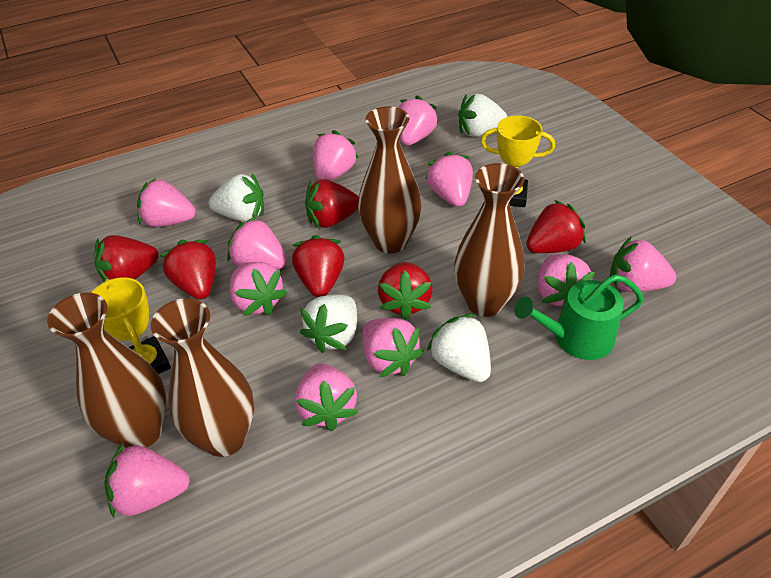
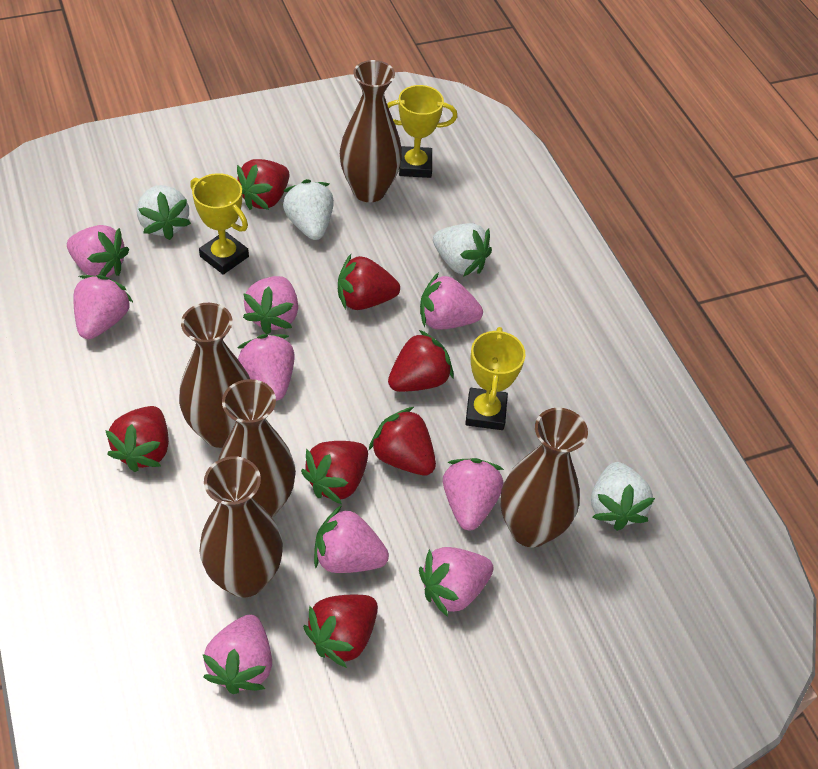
brown vase: 4 -> 5
green watering can: 1 -> 0
pink strawberry: 11 -> 9
red strawberry: 6 -> 7
yellow trophy: 2 -> 3

